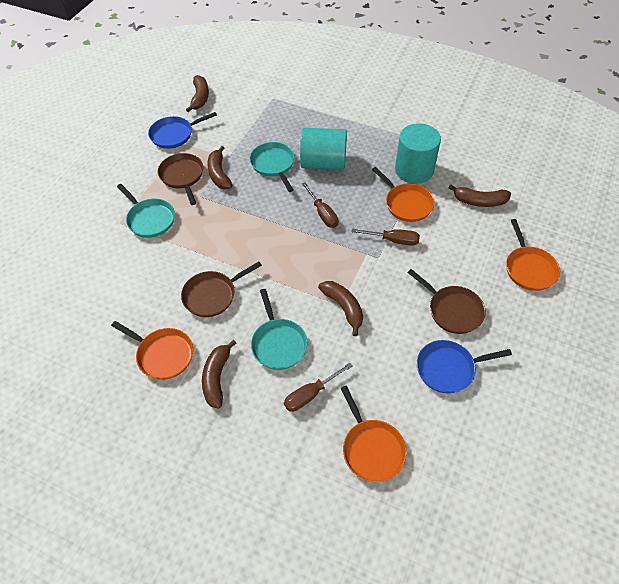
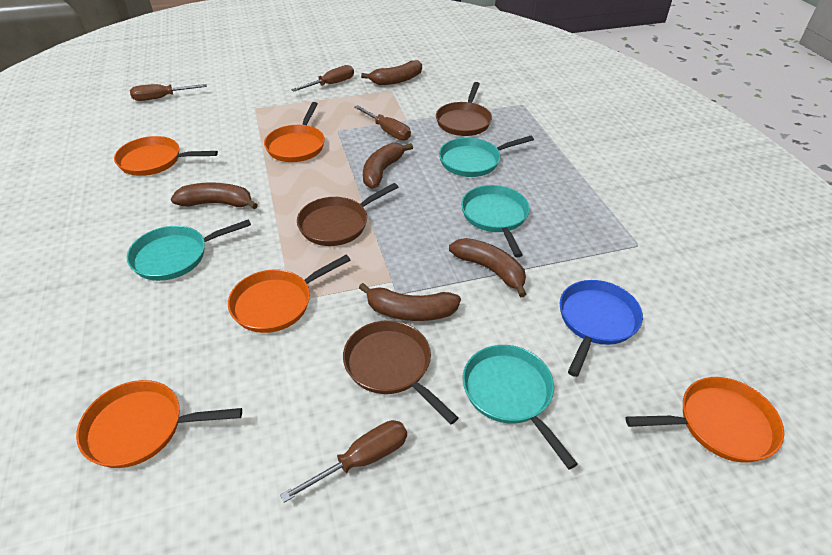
blue pan: 2 -> 1
brown screwdriver: 3 -> 4
orange pan: 4 -> 5
turquoise cylinder: 2 -> 0
turquoise pan: 3 -> 4

